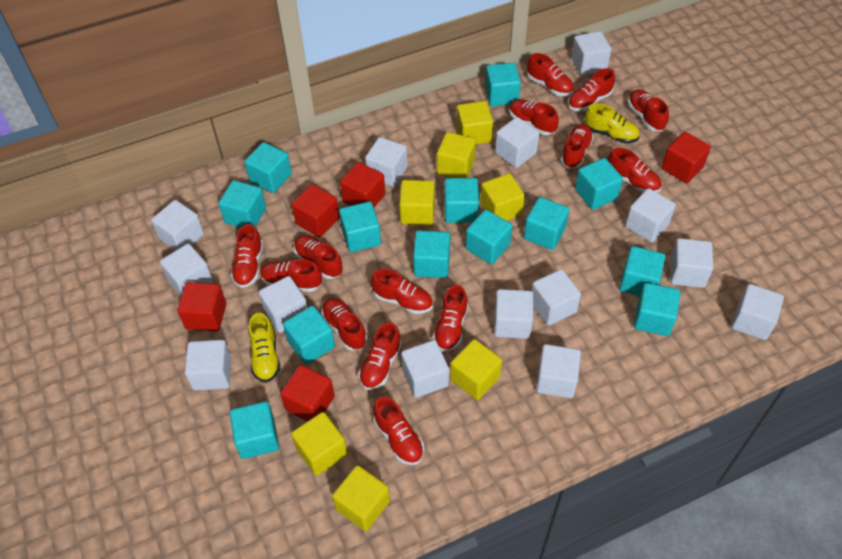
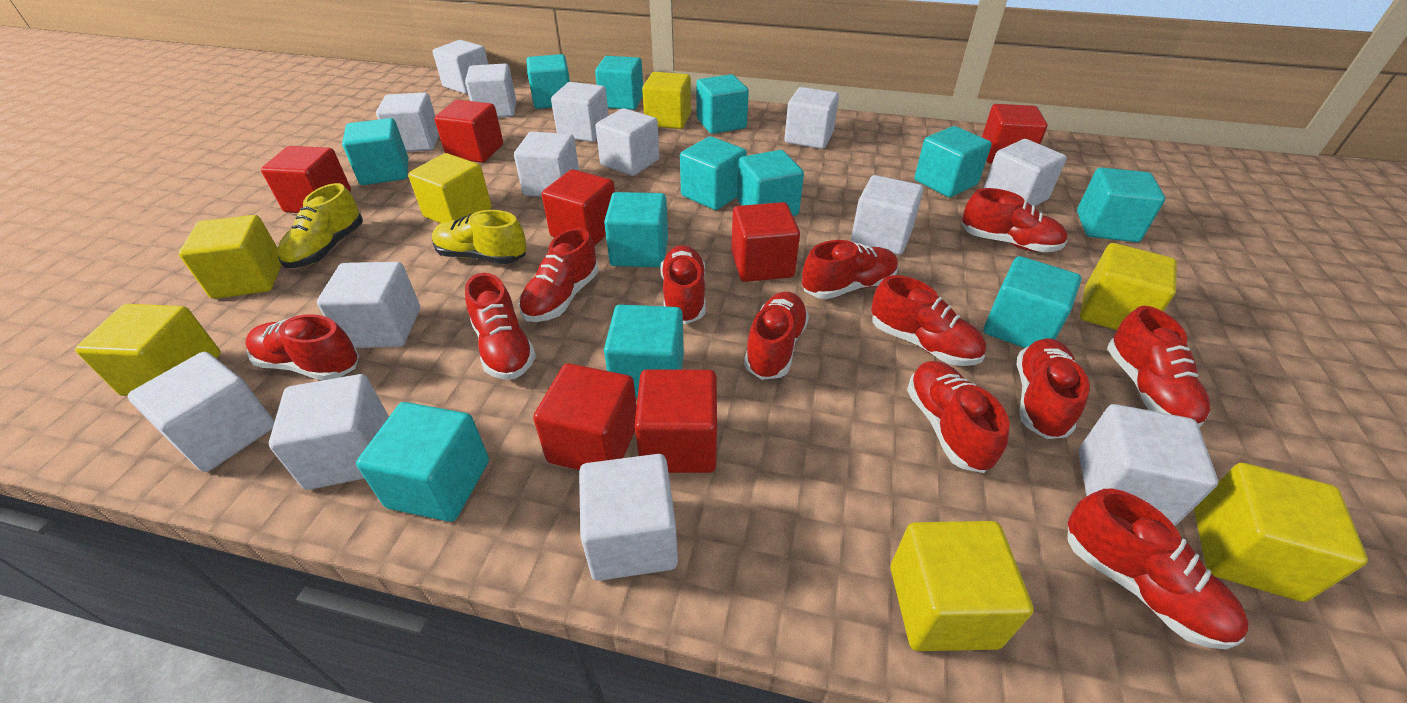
red cube: 5 -> 7
red shoe: 14 -> 12
turquoise cube: 13 -> 12

